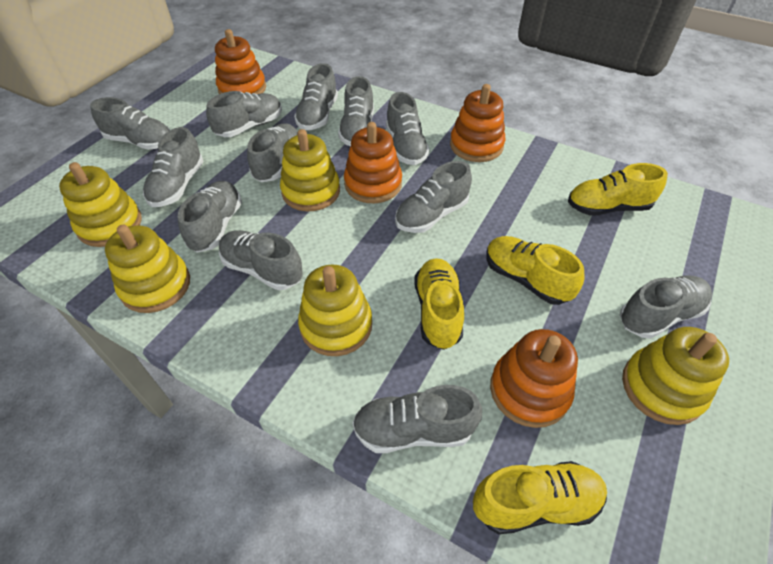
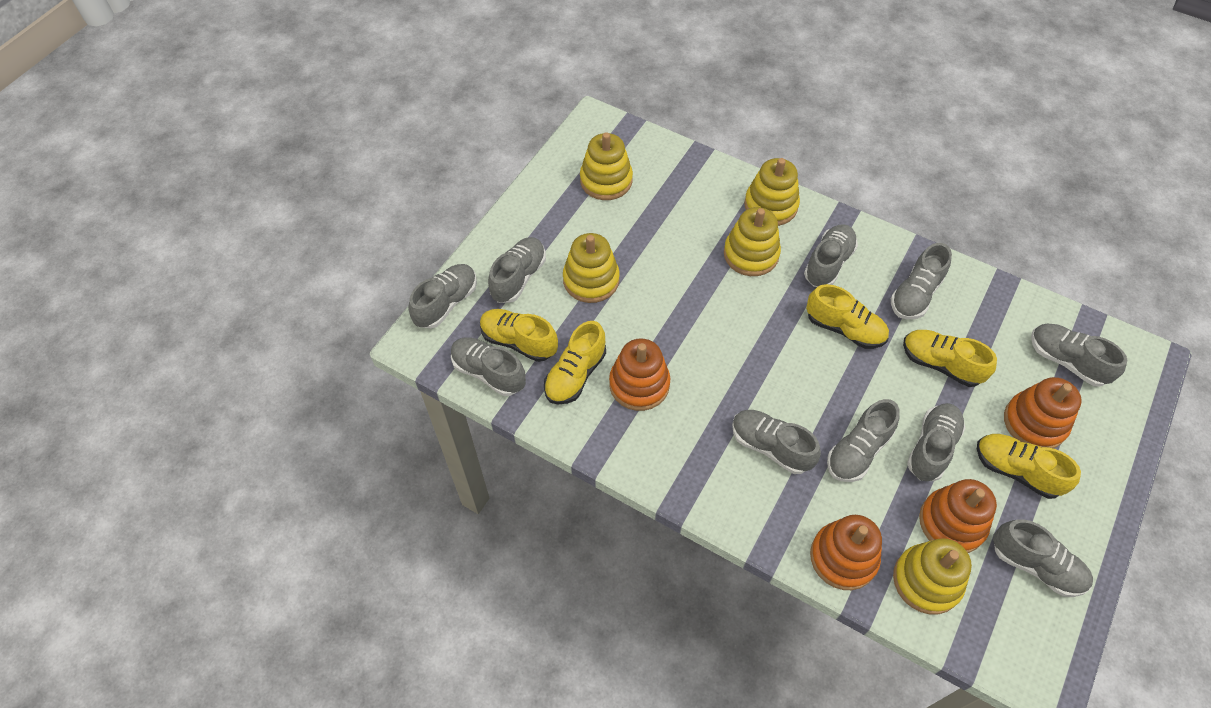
grey shoe: 12 -> 10
yellow shoe: 4 -> 5

